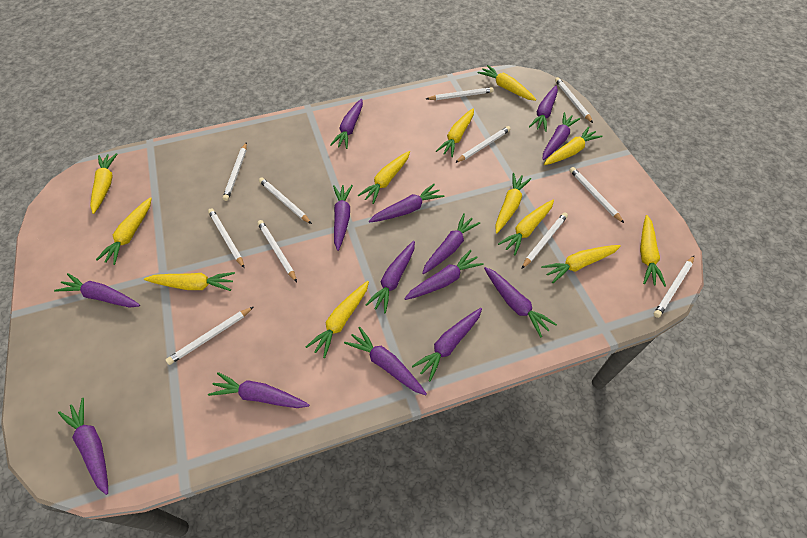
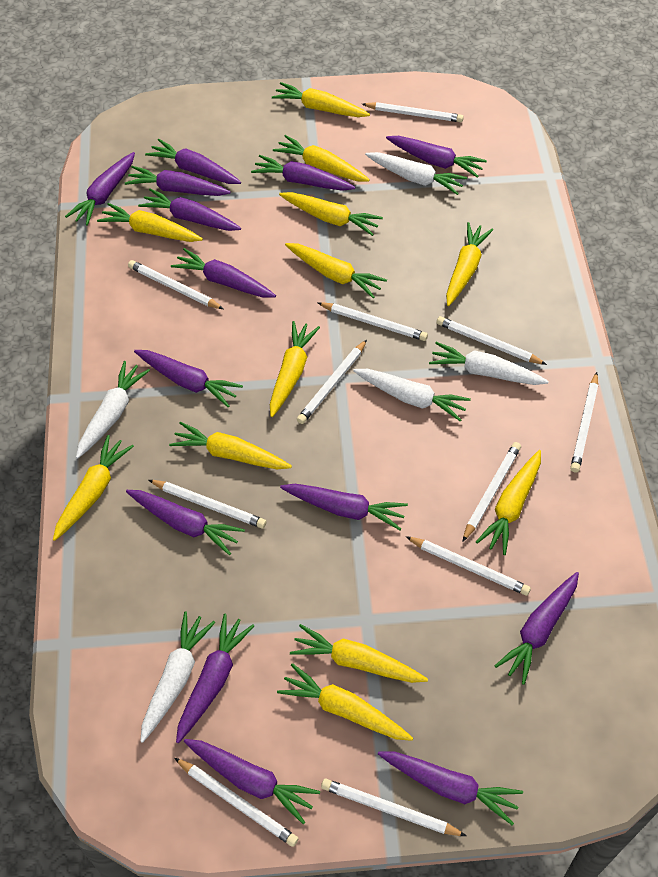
white carrot: 0 -> 5

